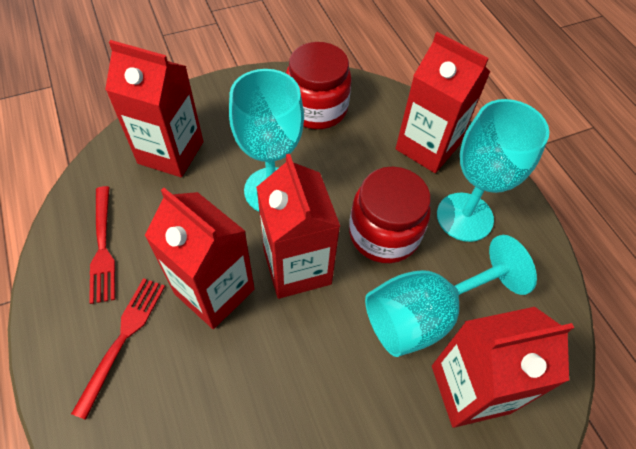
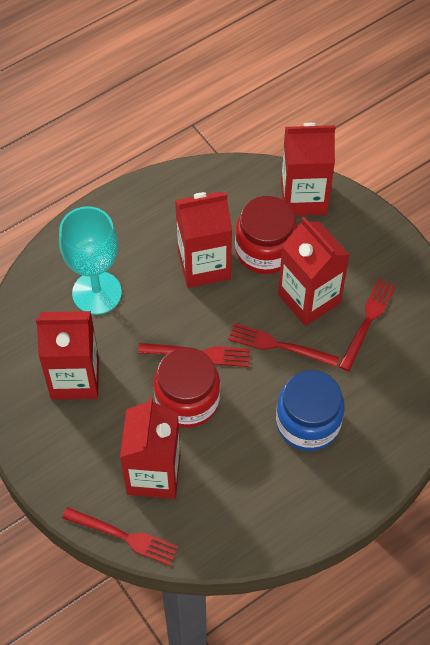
blue jar: 0 -> 1
red fork: 2 -> 4
turquoise goblet: 3 -> 1

